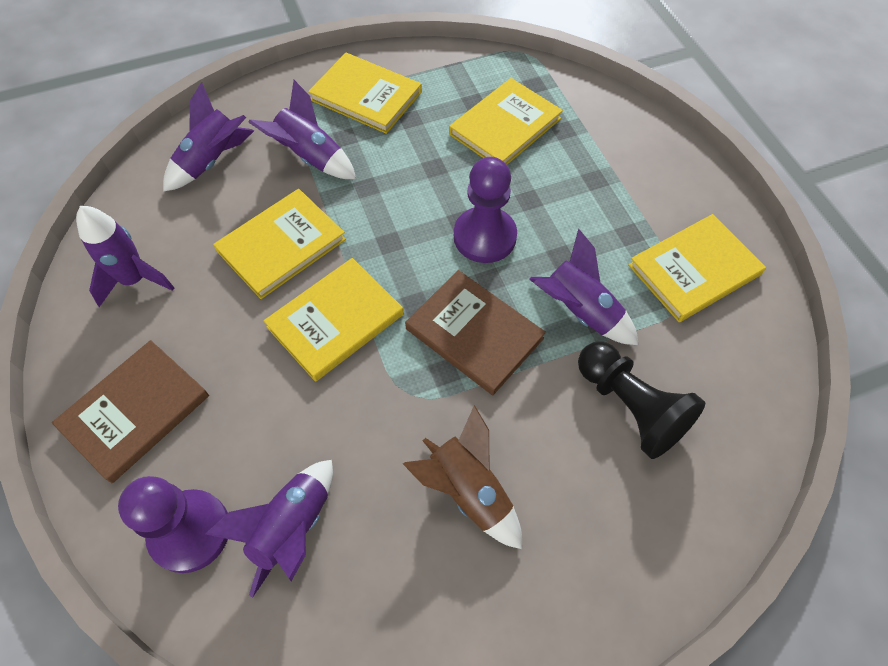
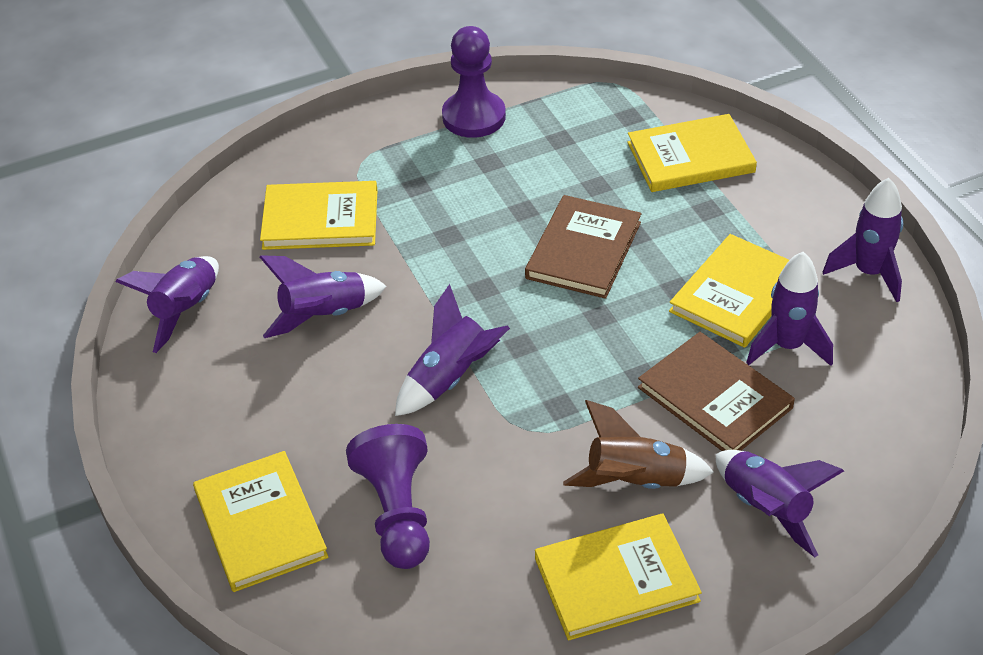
black pawn: 1 -> 0
purple rocket: 5 -> 6

